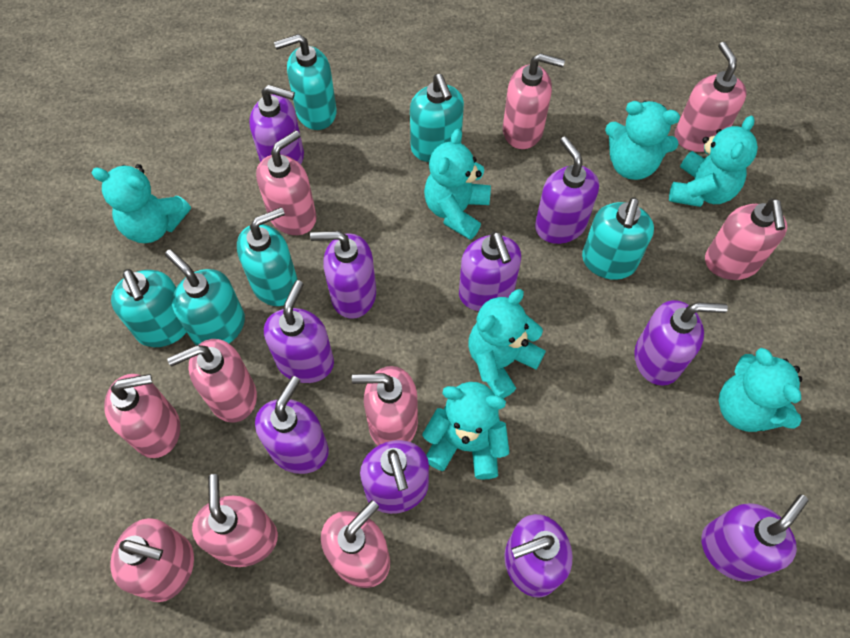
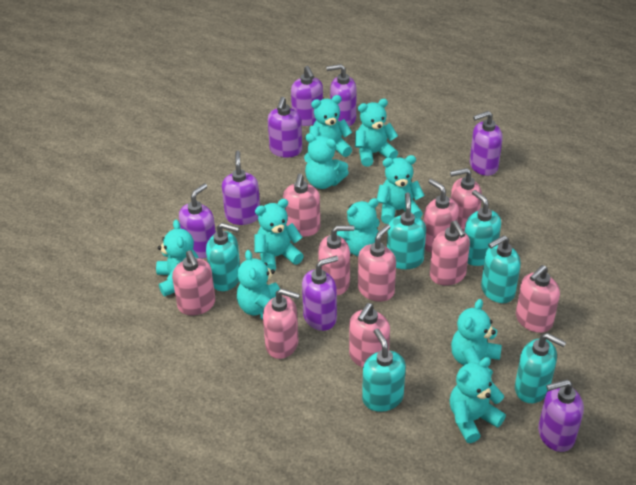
purple soap dispenser: 10 -> 8
turquoise teddy bear: 7 -> 10

